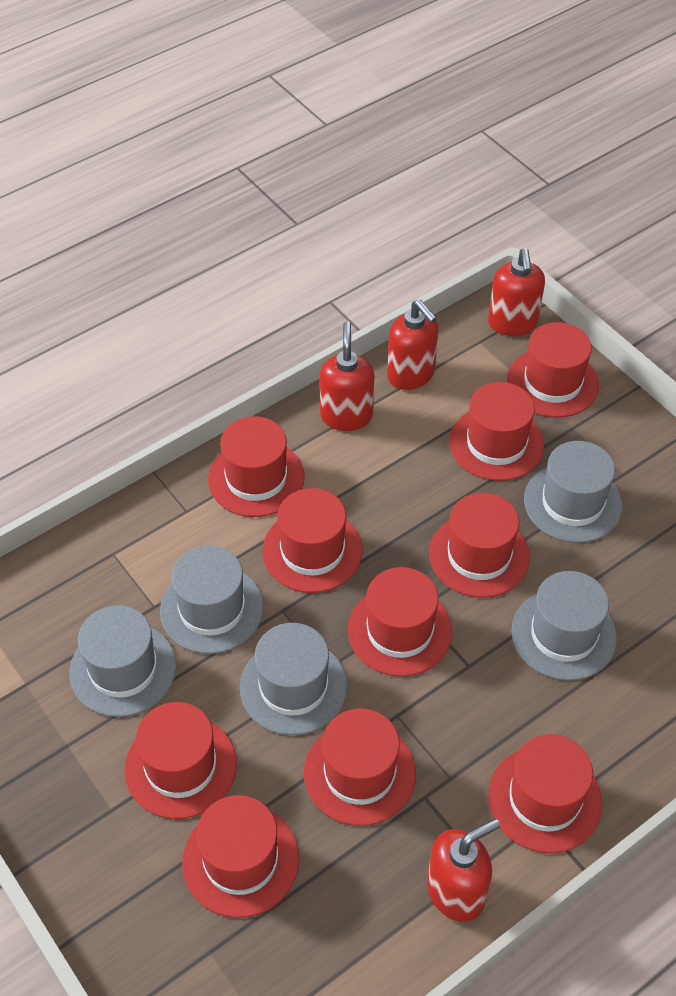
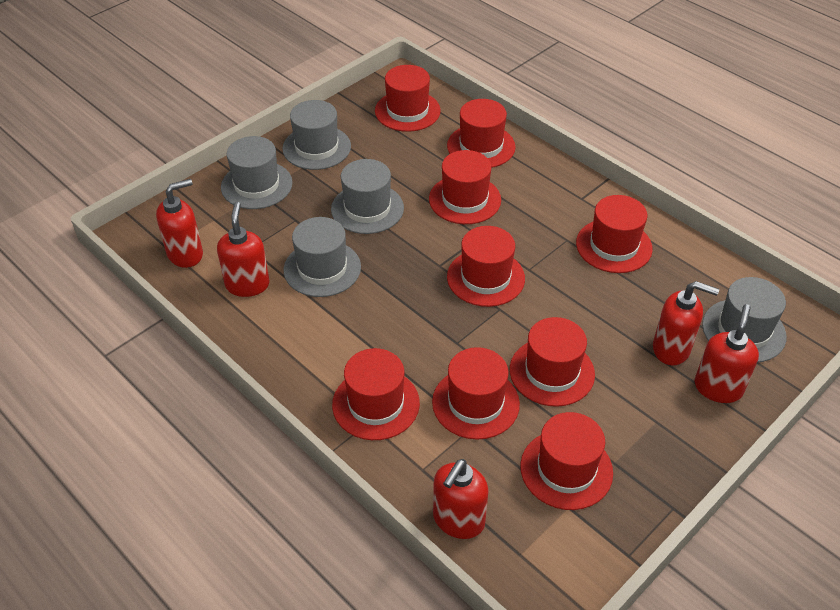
red hat: 10 -> 9
red soap dispenser: 4 -> 5

